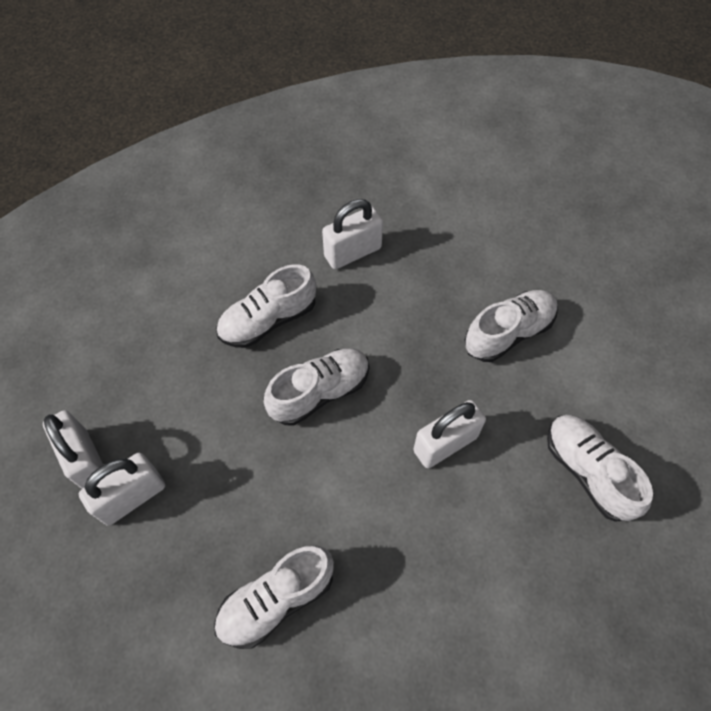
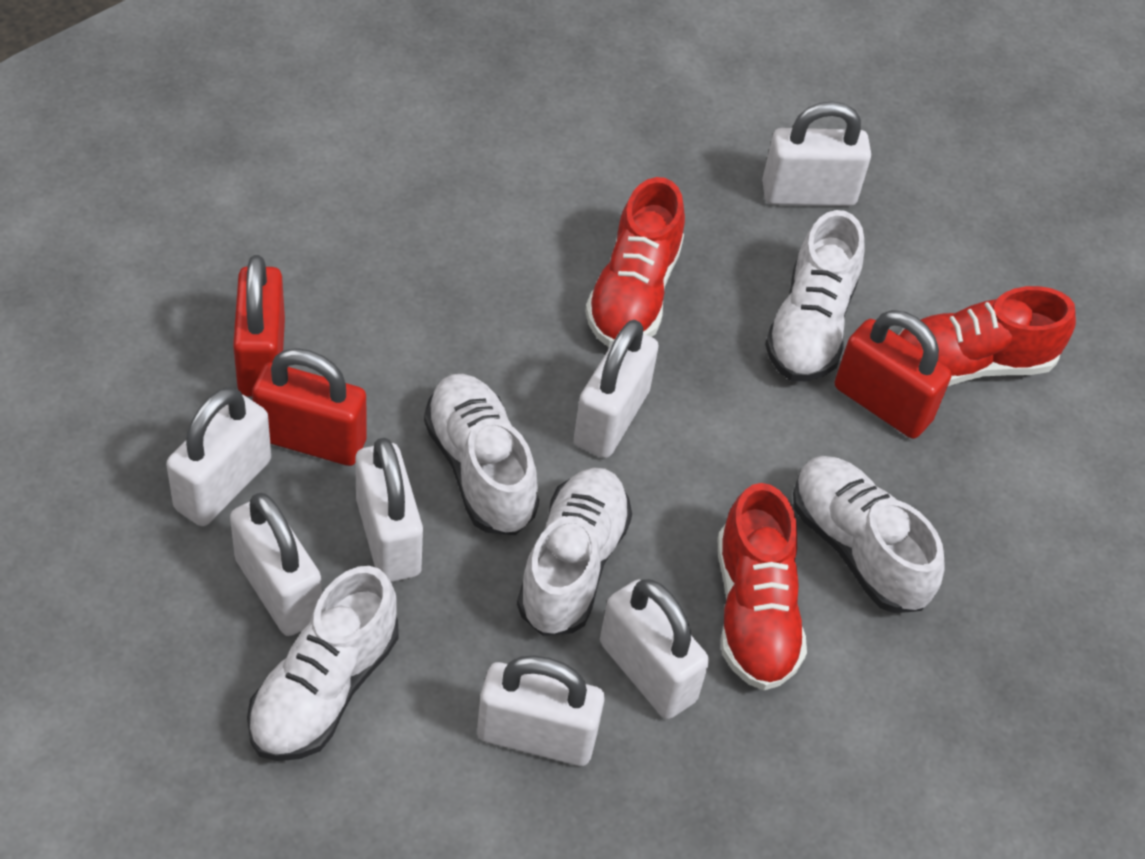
red padlock: 0 -> 3
red shoe: 0 -> 3
white padlock: 4 -> 7

